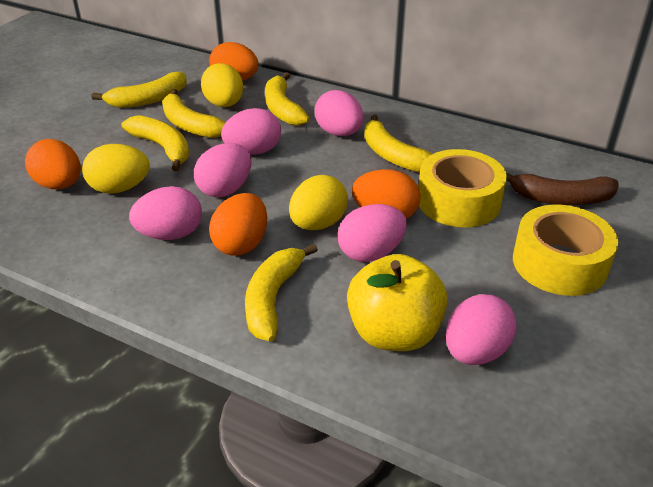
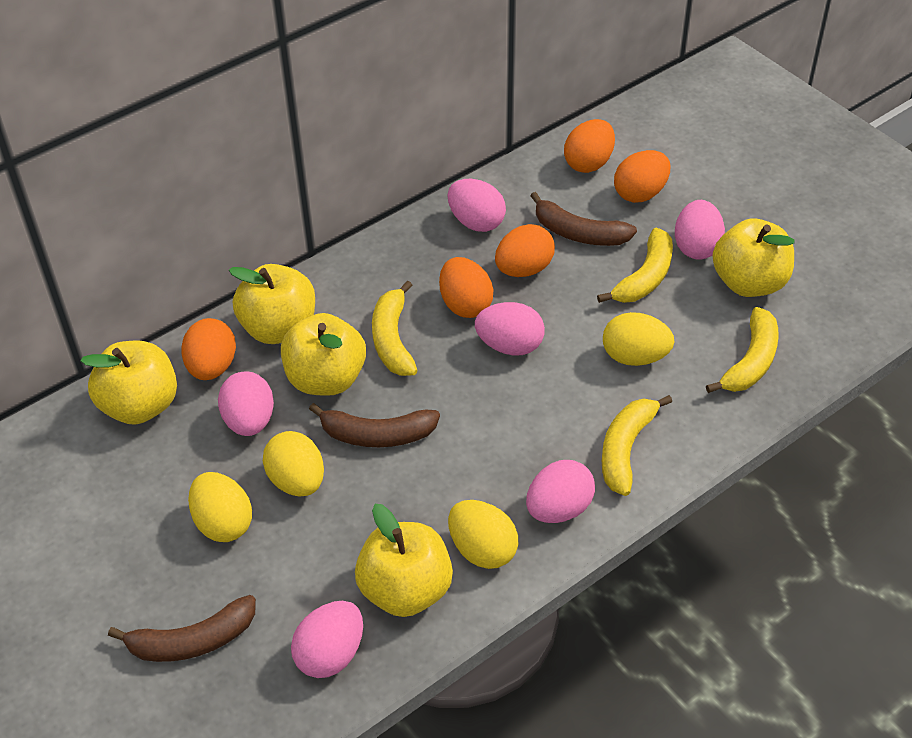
brown banana: 1 -> 3
orange egg: 4 -> 5
yellow apple: 1 -> 5
yellow banana: 6 -> 4
yellow egg: 3 -> 4
yellow tape: 2 -> 0

